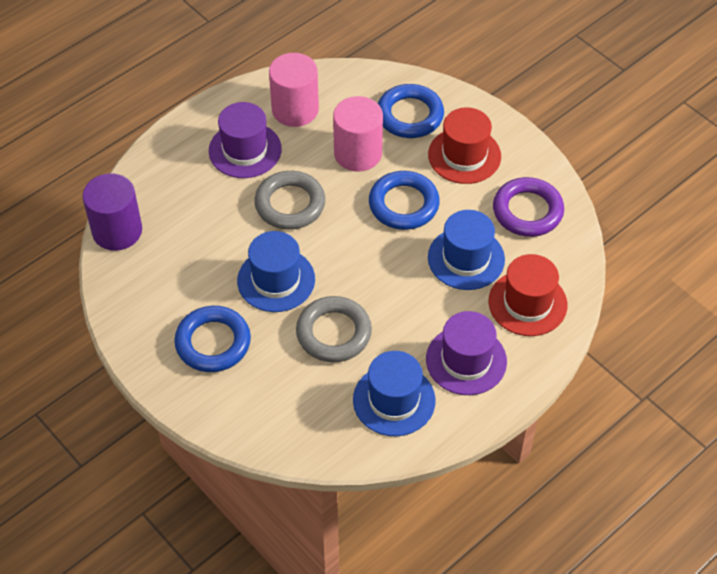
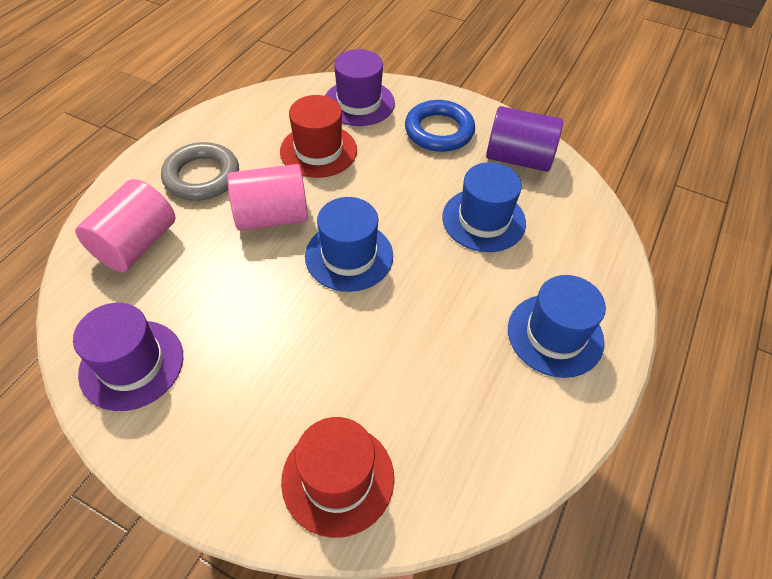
blue ring: 3 -> 1
grey ring: 2 -> 1
purple ring: 1 -> 0

